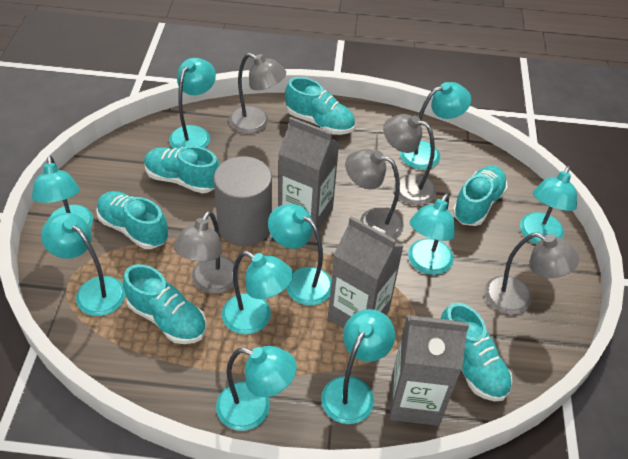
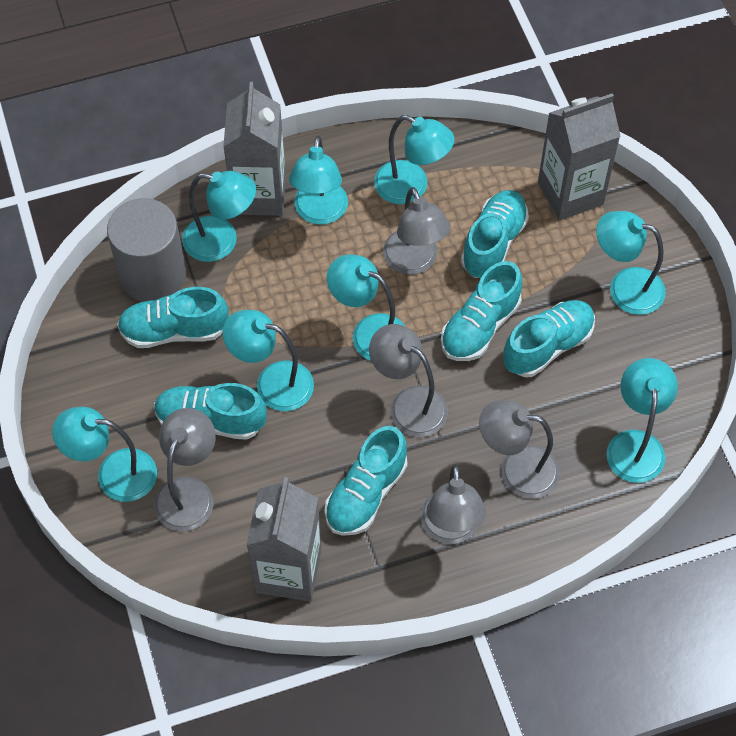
turquoise lamp: 10 -> 8

